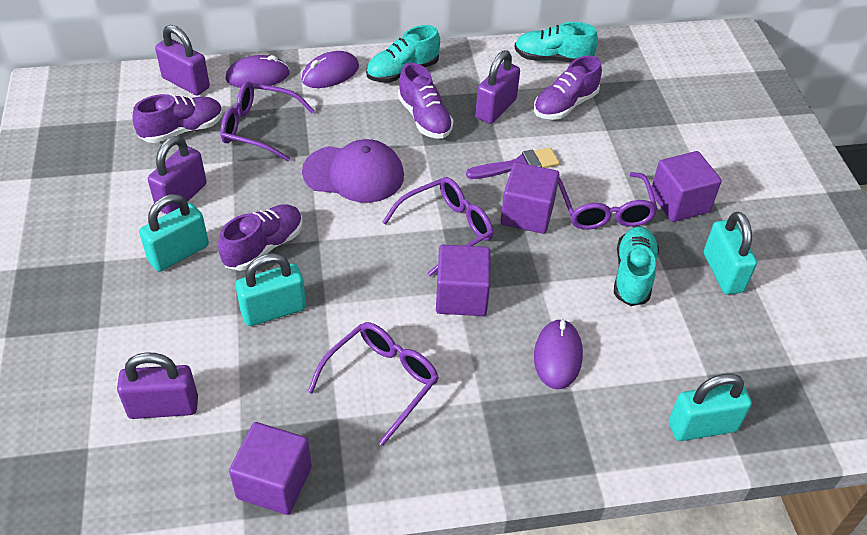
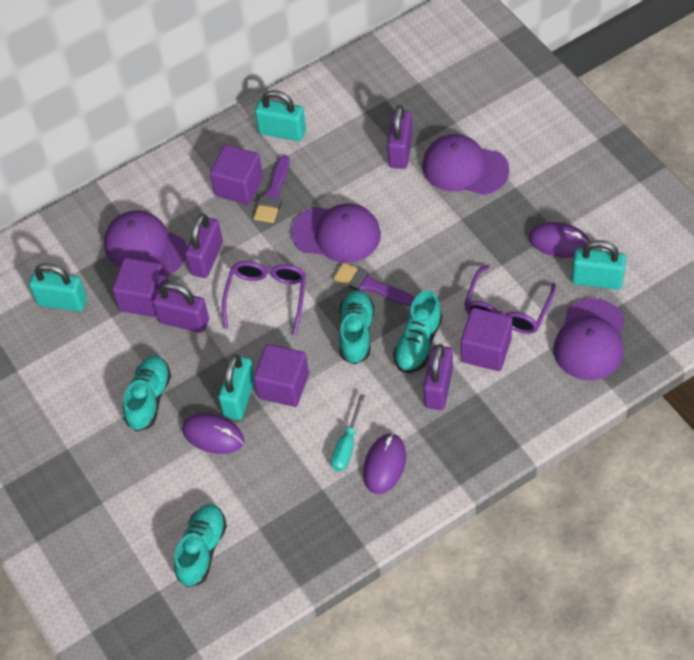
purple brush: 1 -> 2
purple cap: 1 -> 4
purple glasses: 4 -> 2
purple shoe: 4 -> 0
turquoise screwdriver: 0 -> 1
turquoise shoe: 3 -> 4

